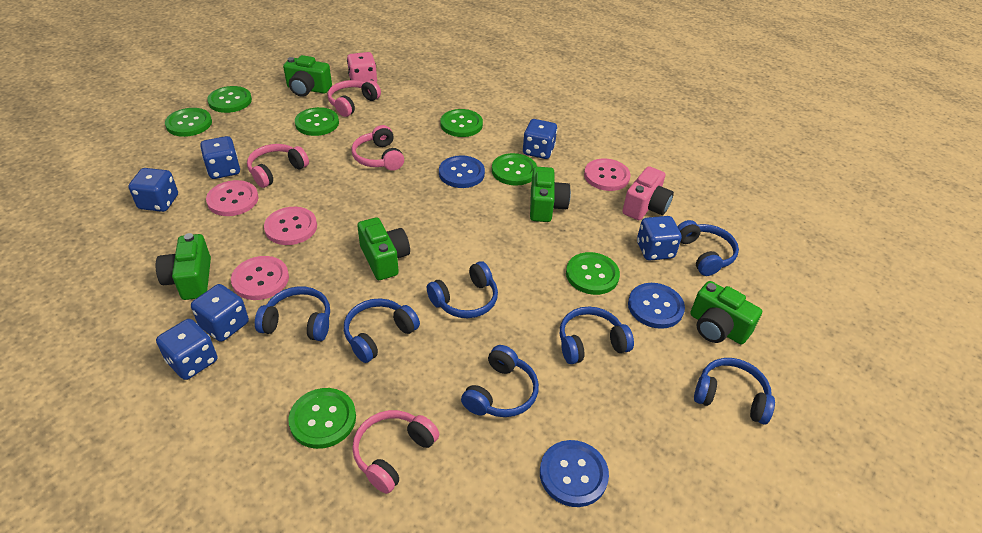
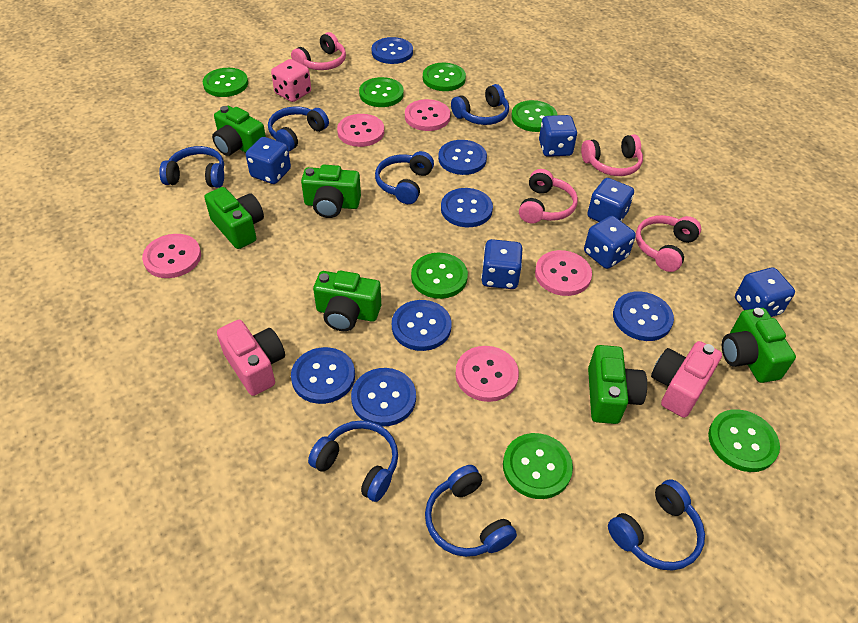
blue button: 3 -> 7
green camera: 5 -> 6
pink button: 4 -> 5
pink camera: 1 -> 2

